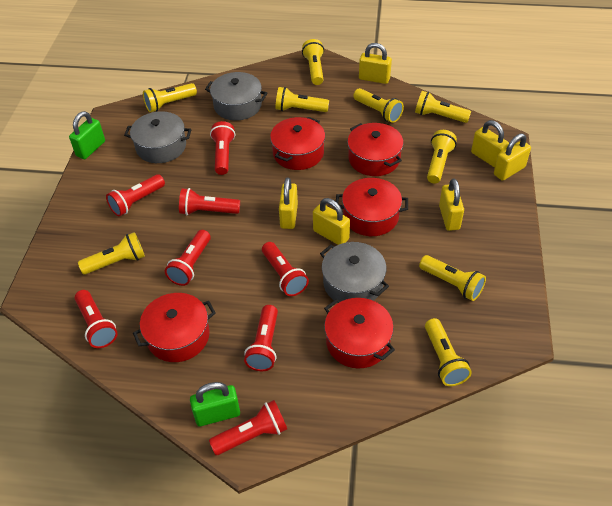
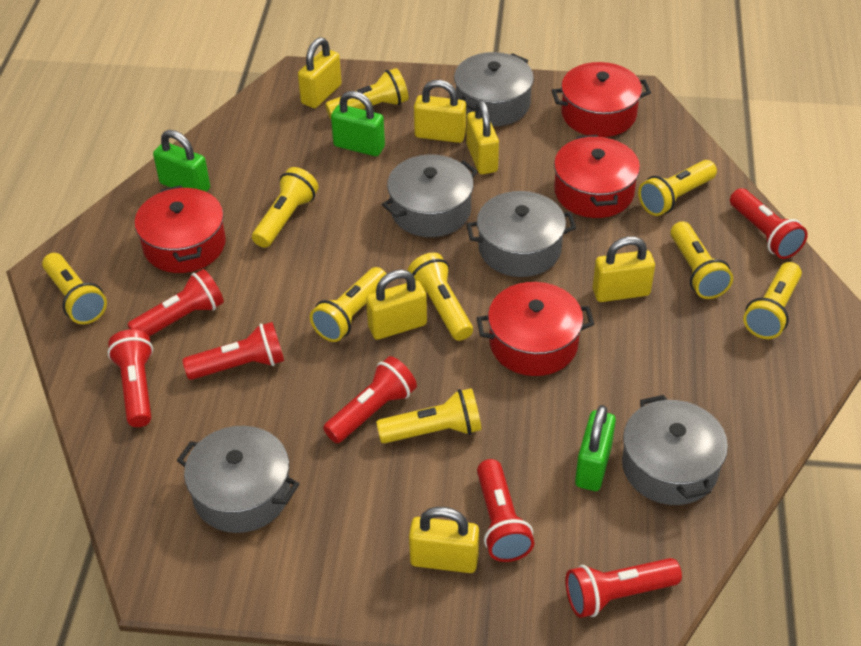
green padlock: 2 -> 3
grey pot: 3 -> 5
red flashlight: 8 -> 7
red pot: 5 -> 4

